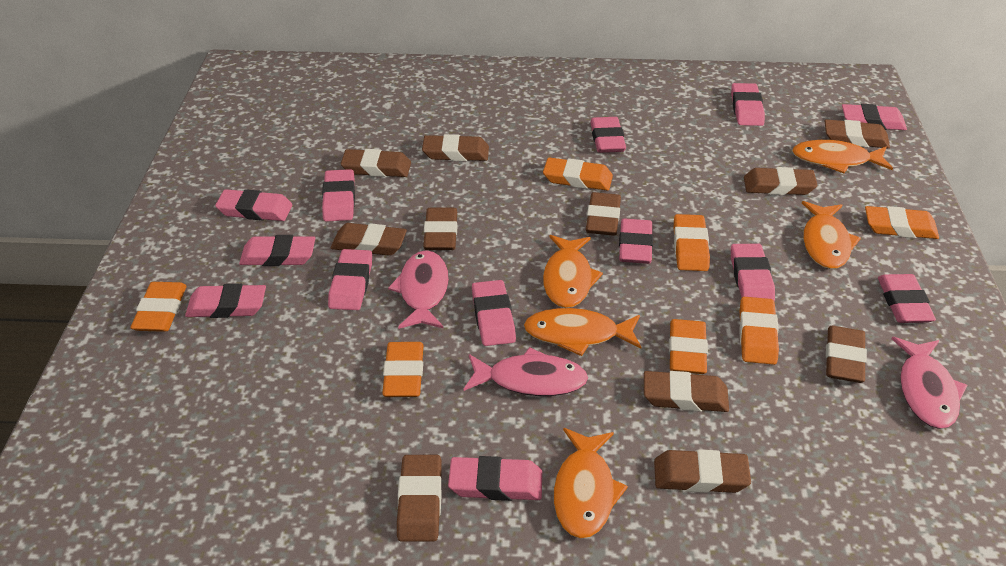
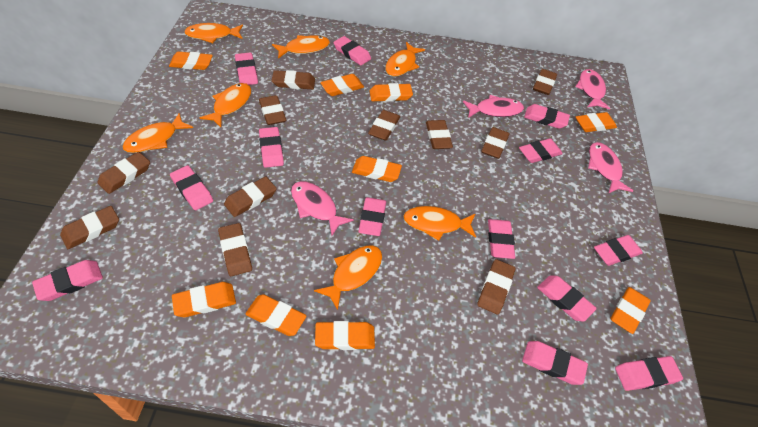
orange eraser: 7 -> 9
orange fish: 5 -> 7
pink fish: 3 -> 4

